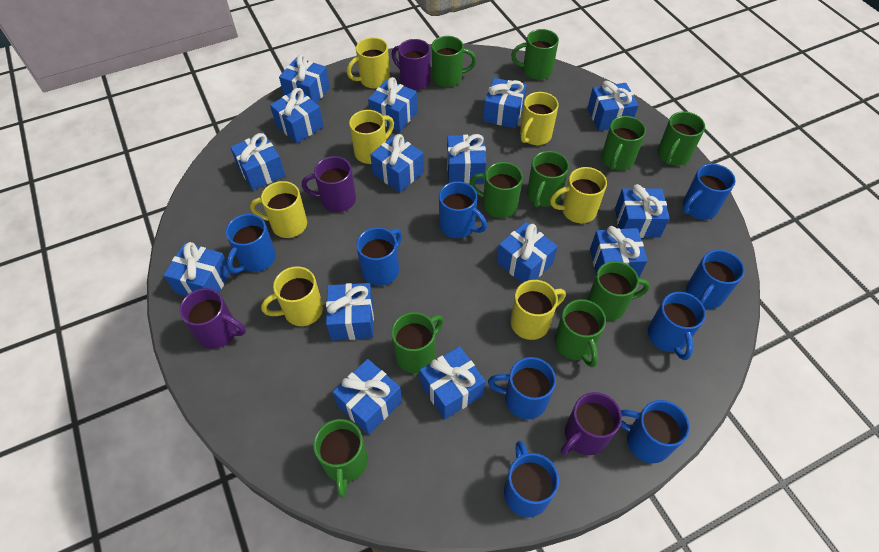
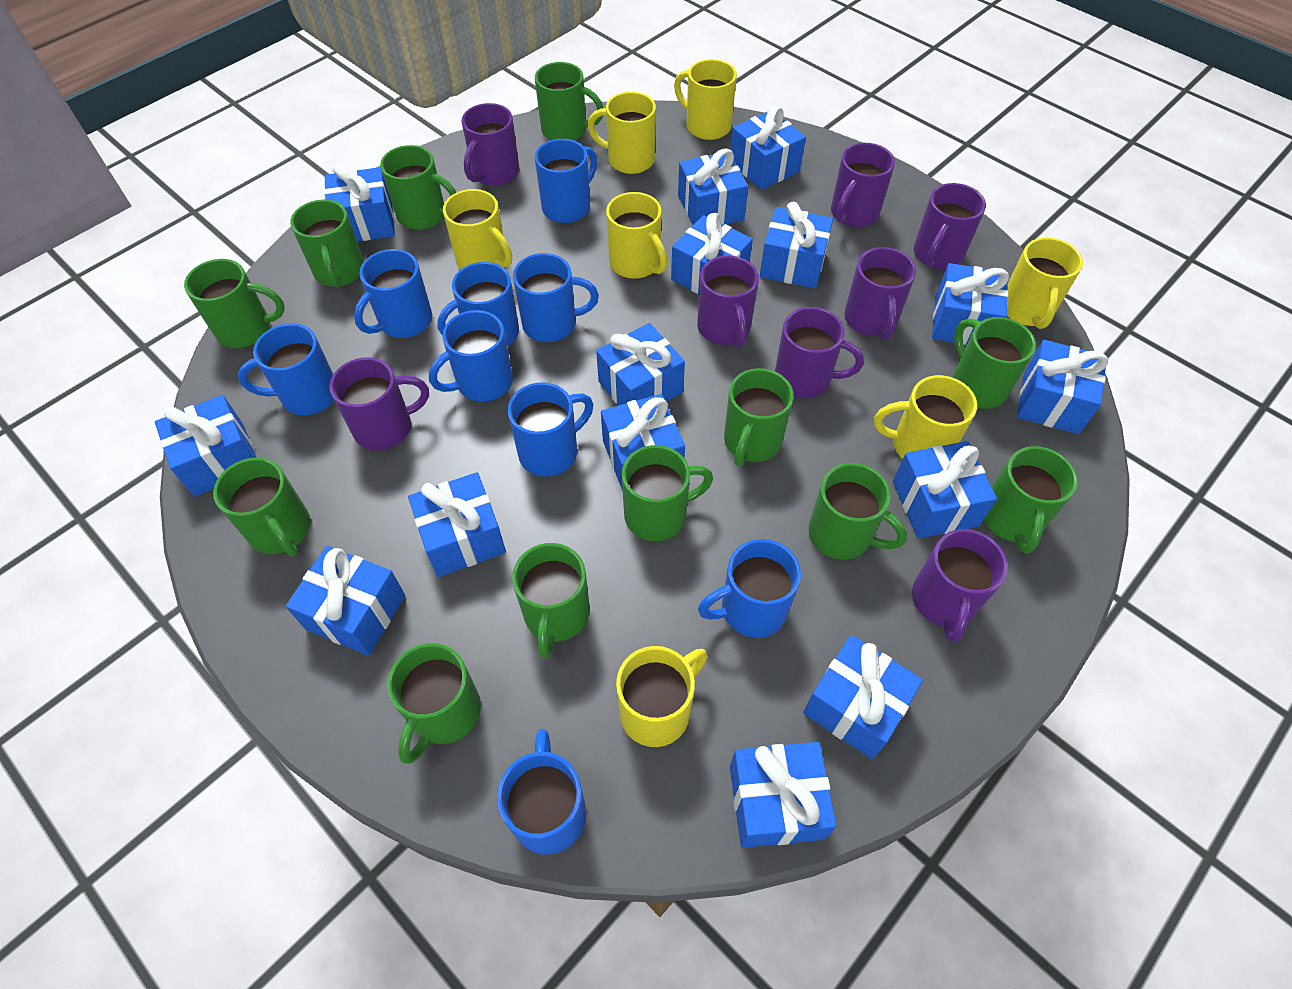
green mug: 10 -> 12
purple mug: 4 -> 8

